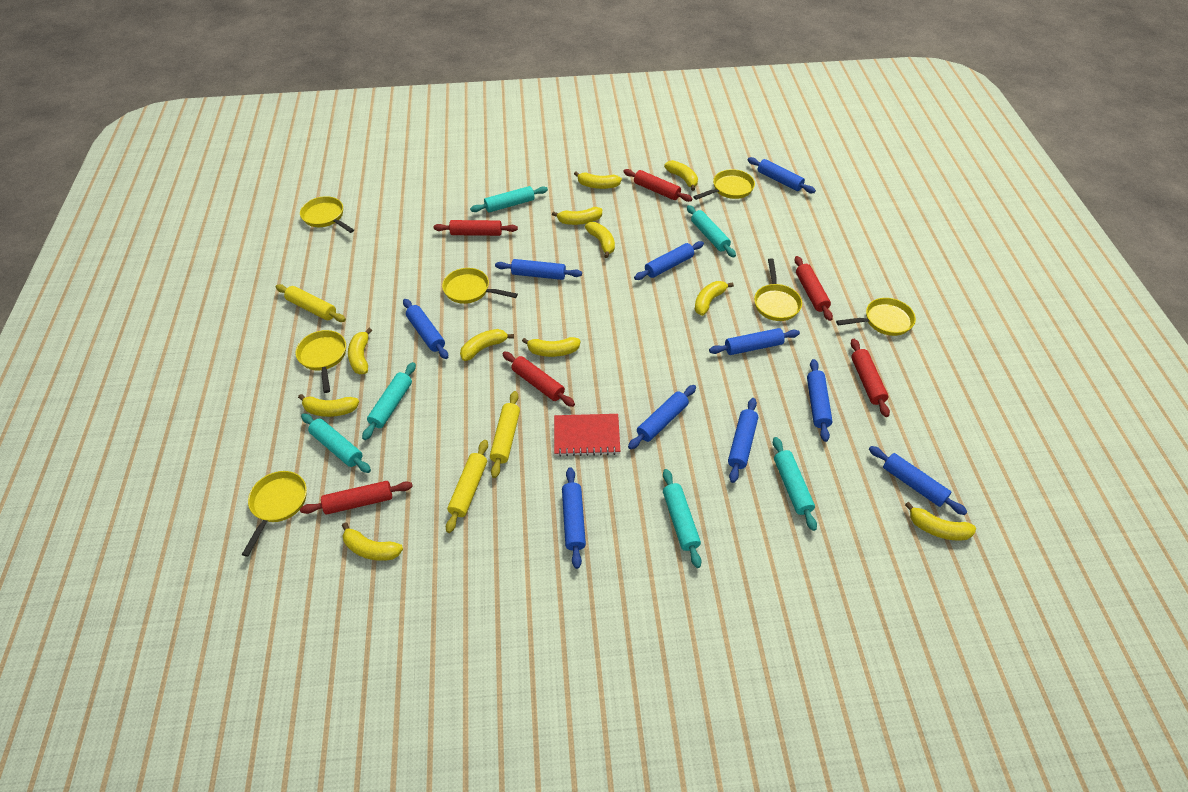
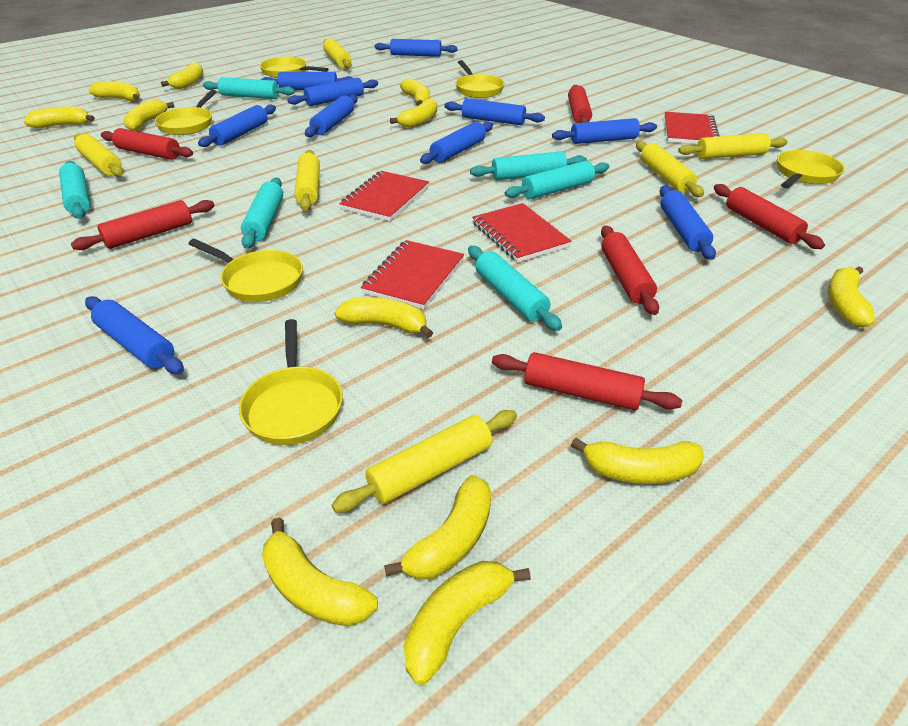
red notebook: 1 -> 4
yellow banana: 11 -> 12
yellow pan: 7 -> 6
yellow rolling pin: 3 -> 6

